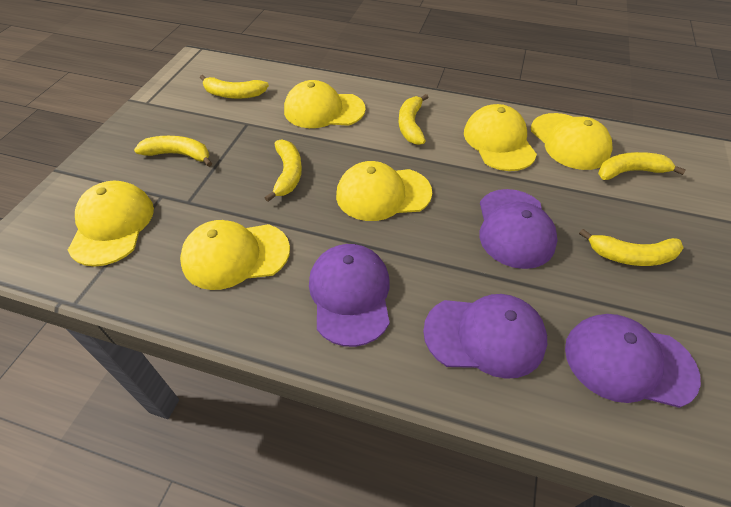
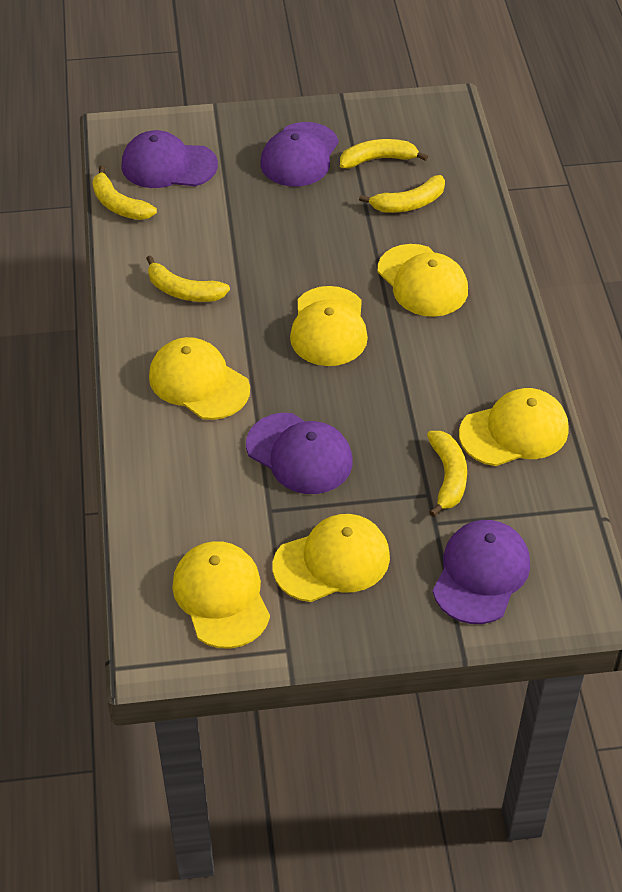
yellow banana: 6 -> 5

